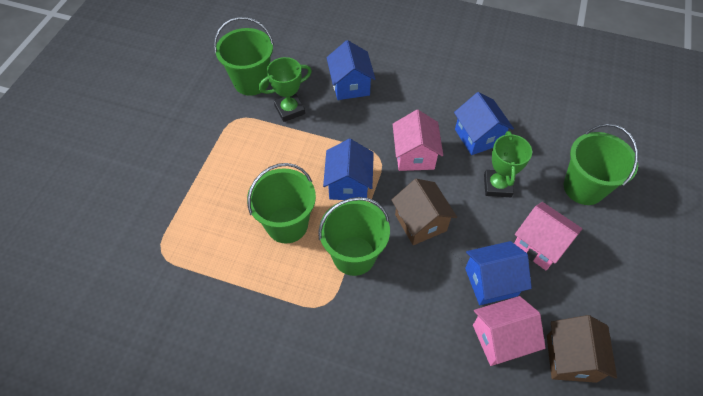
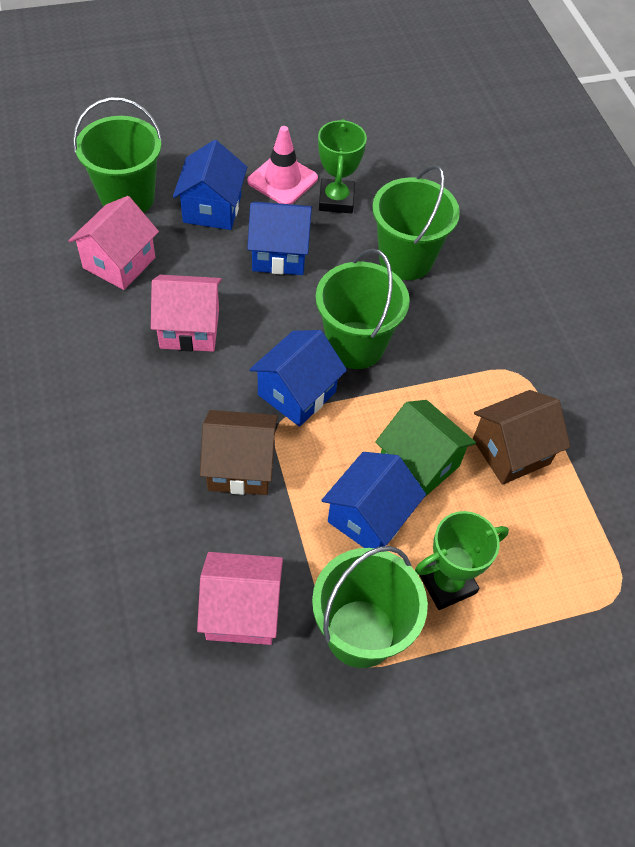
green house: 0 -> 1
pink traffic cone: 0 -> 1

